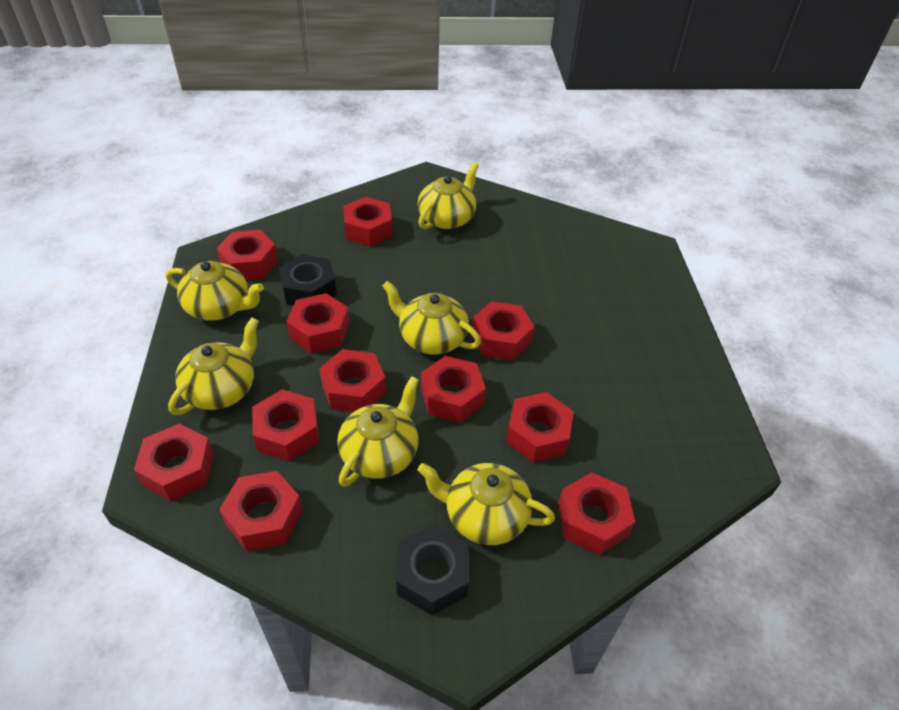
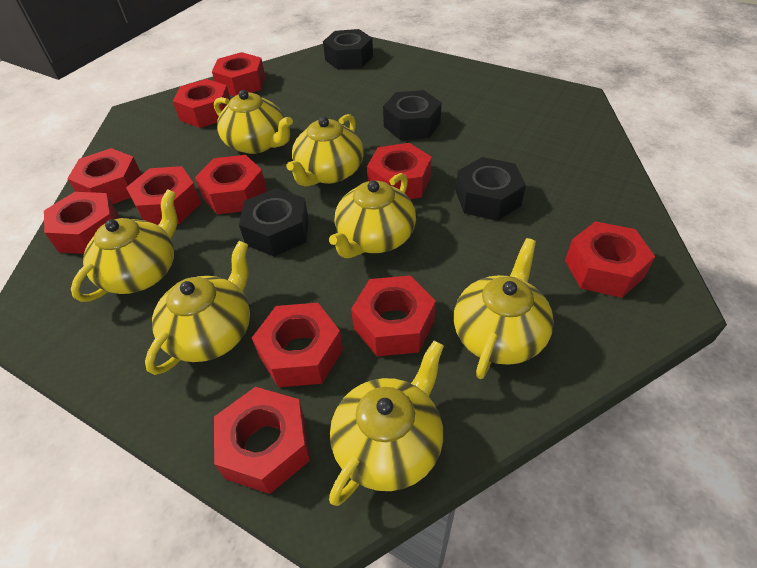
black nut: 2 -> 4
yellow teapot: 6 -> 7

